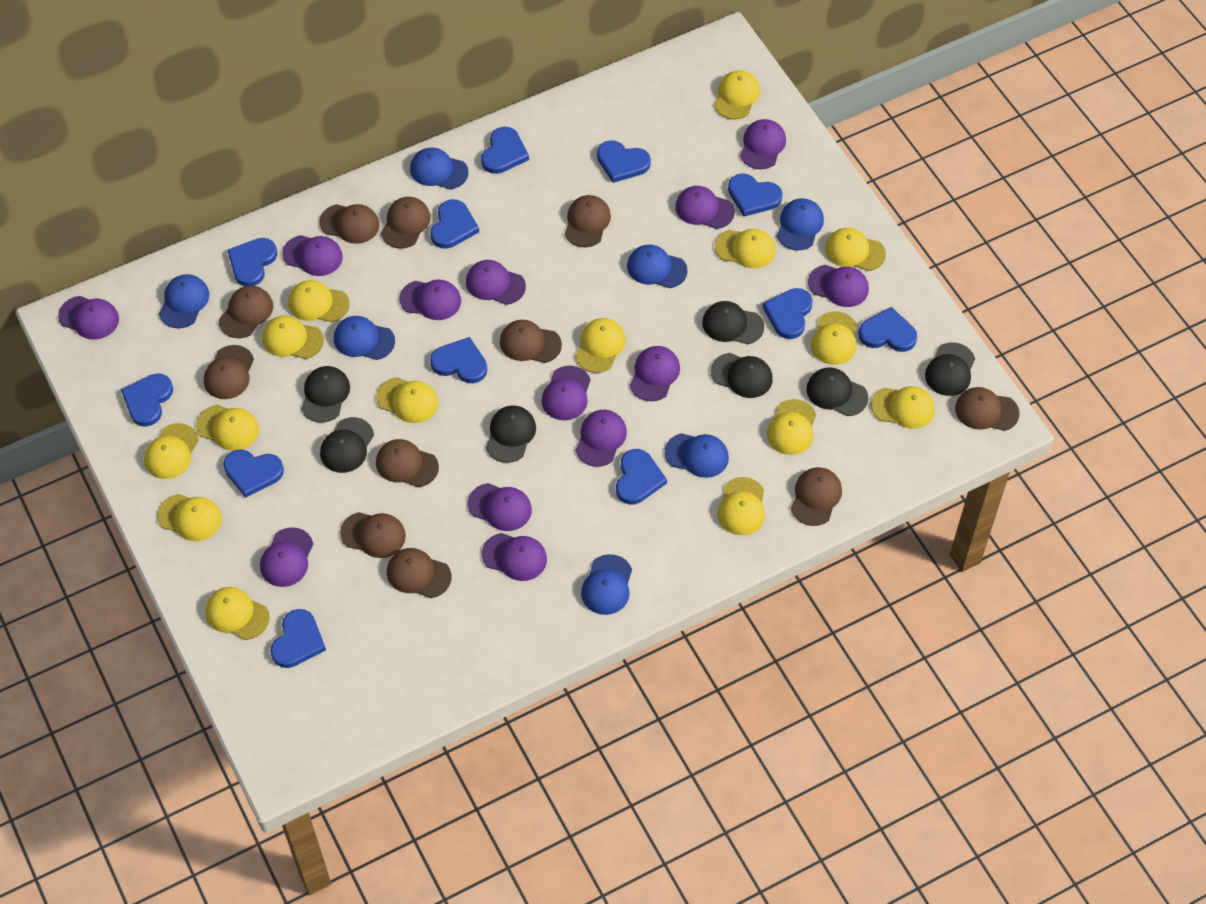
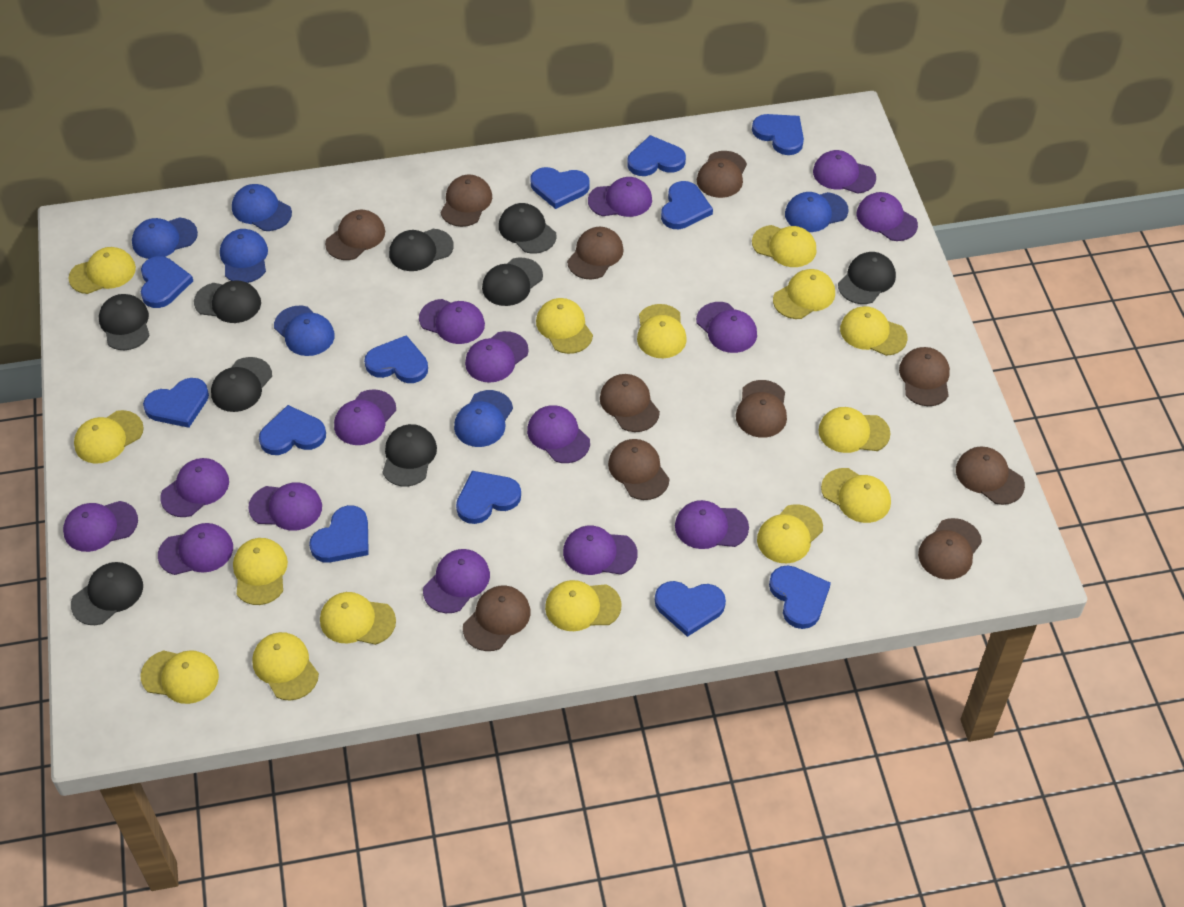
black cap: 7 -> 9
blue cap: 7 -> 6
purple cap: 13 -> 15

